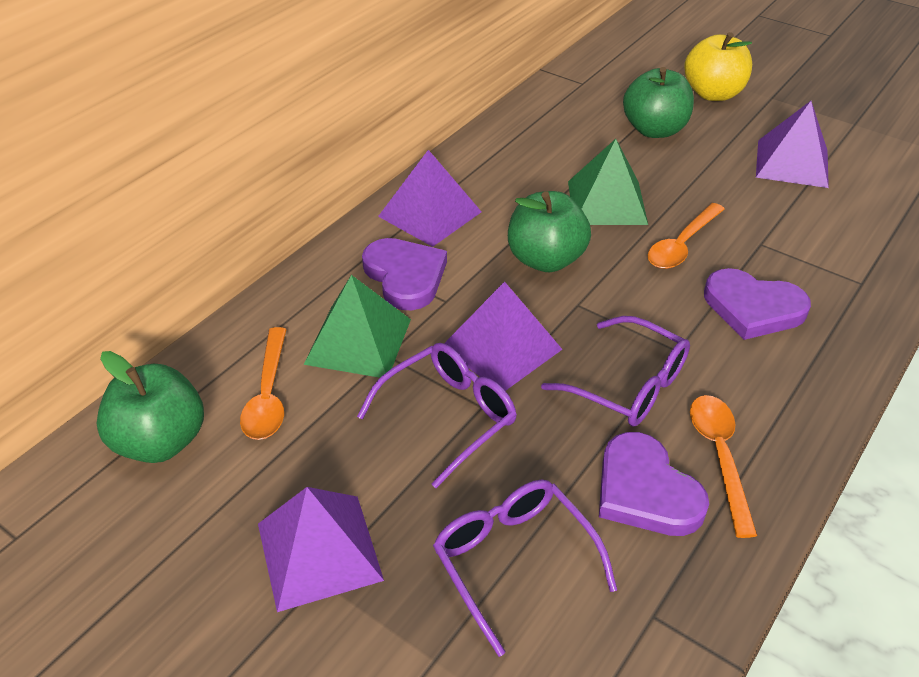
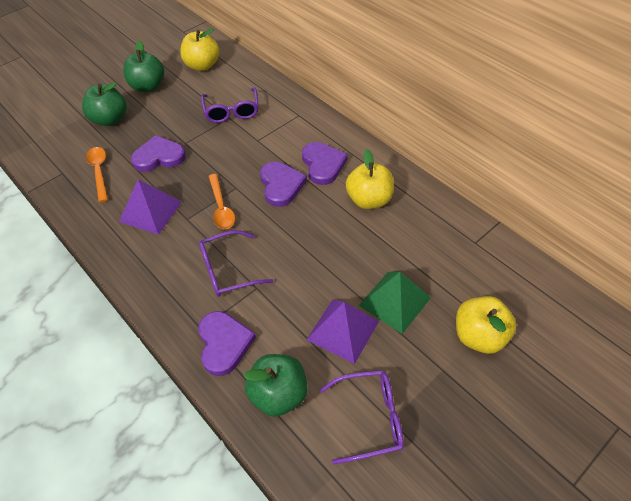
green pyramid: 2 -> 1
orange spoon: 3 -> 2
purple heart: 3 -> 4
purple pyramid: 4 -> 2
yellow apple: 1 -> 3

